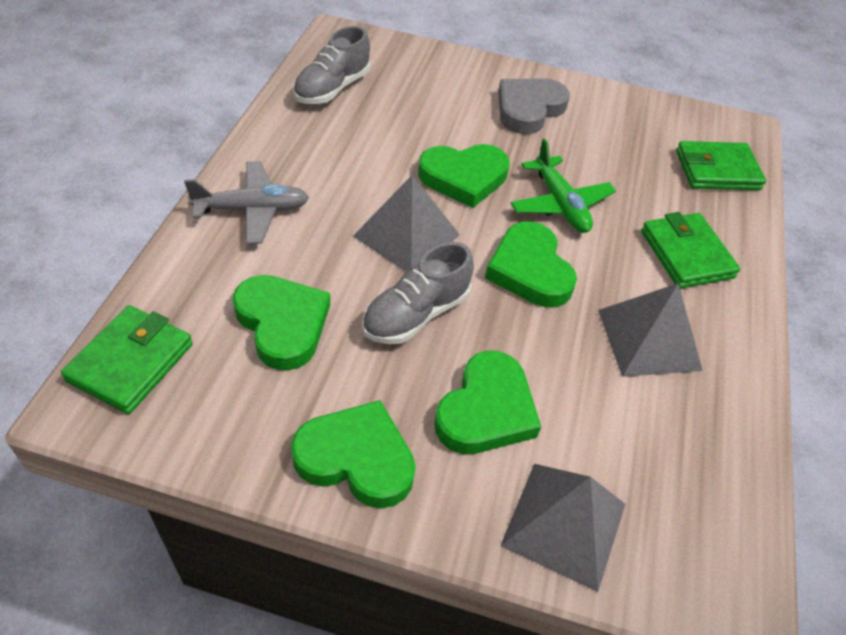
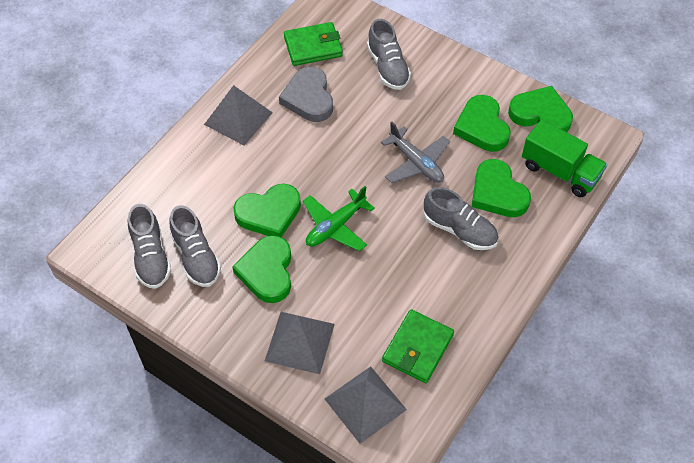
green truck: 0 -> 1
green wallet: 3 -> 2
grey shoe: 2 -> 4

